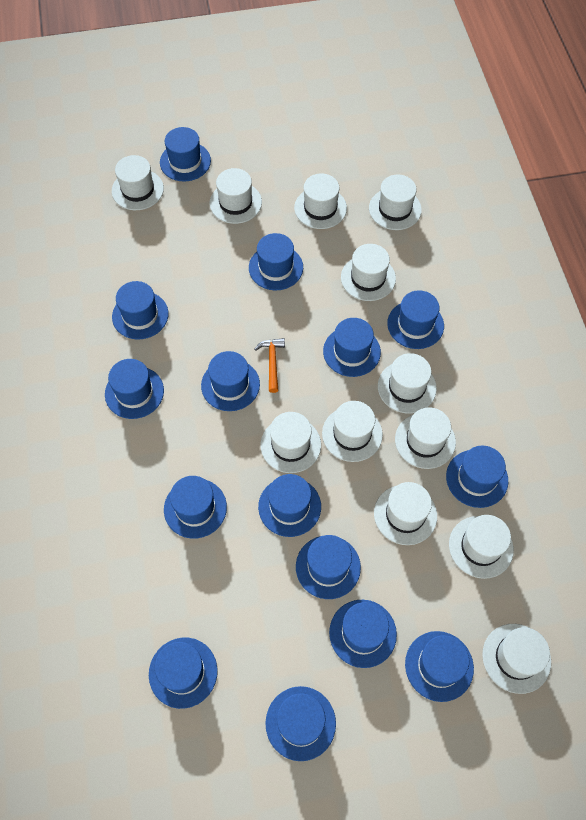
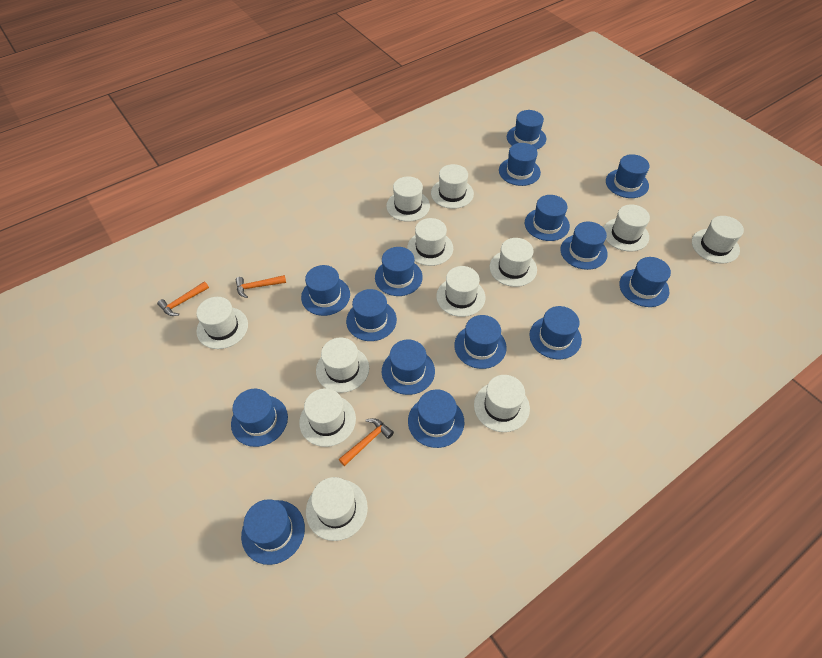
orange hammer: 1 -> 3

